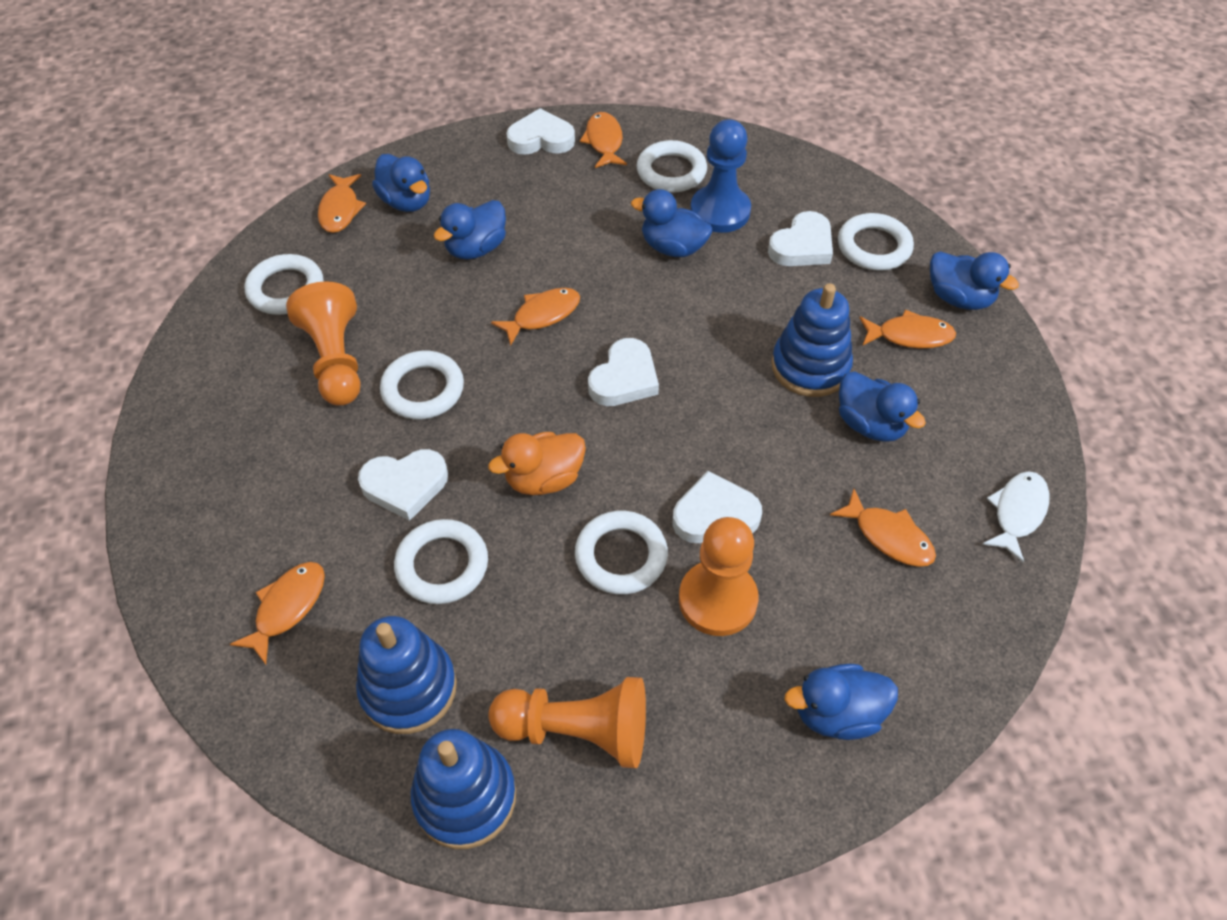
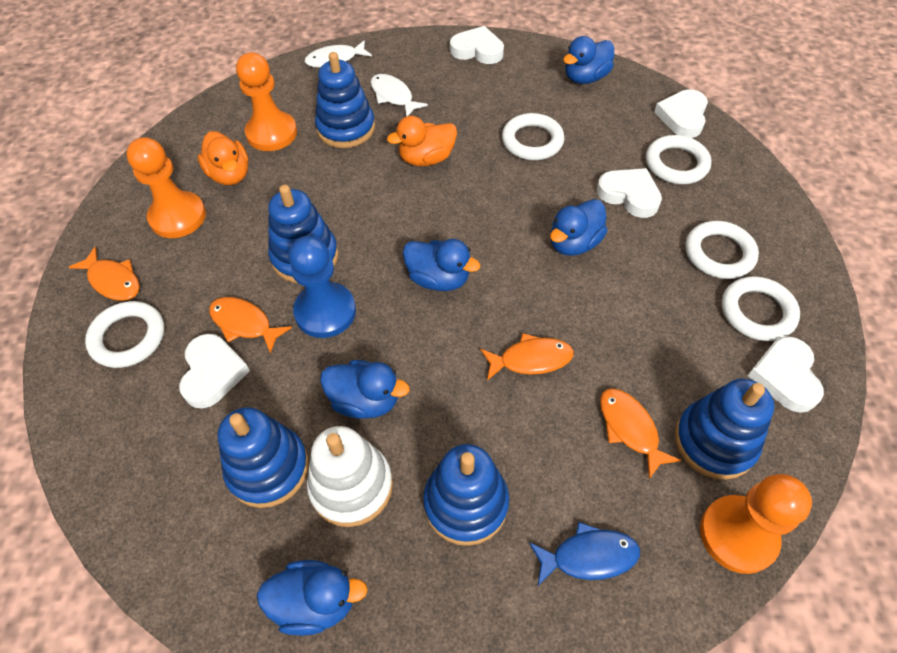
blue duck: 6 -> 5
blue fish: 0 -> 1
blue stacking toy: 3 -> 5
orange duck: 1 -> 2
orange fish: 6 -> 4
white fish: 1 -> 2
white ring: 6 -> 5
white stacking toy: 0 -> 1

